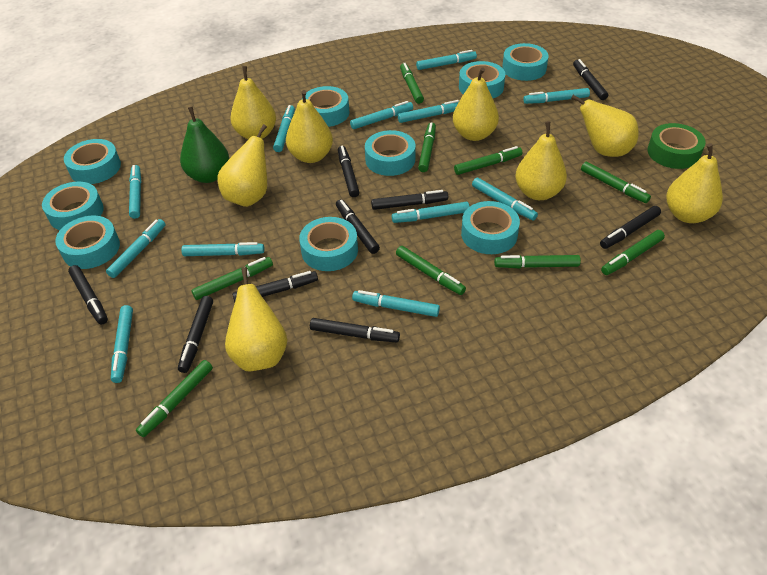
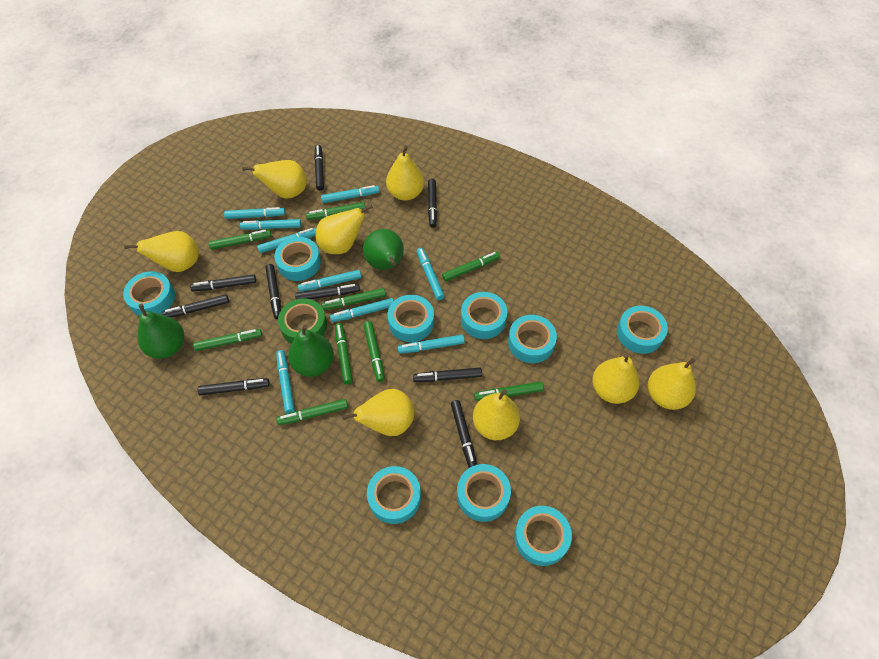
green pear: 1 -> 3
turquoise marker: 12 -> 9

